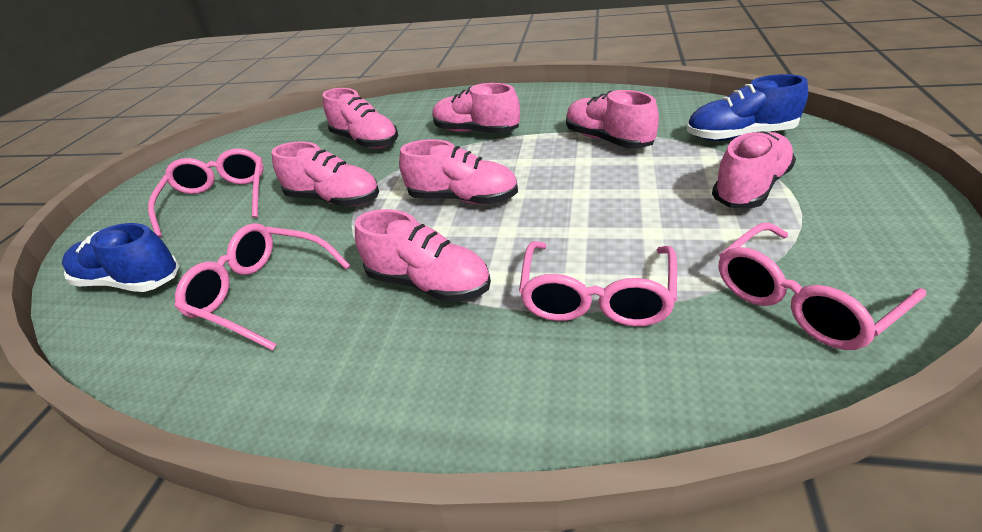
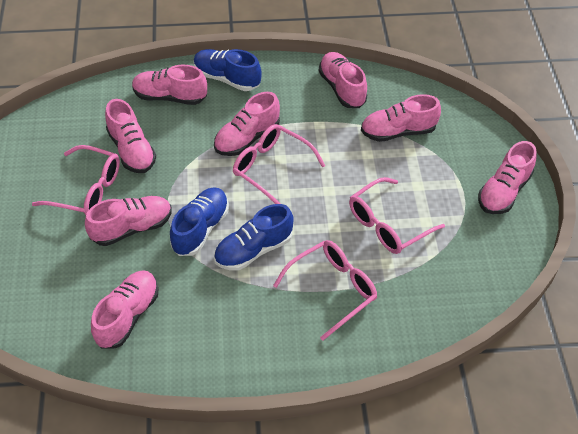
blue shoe: 2 -> 3
pink shoe: 7 -> 8

